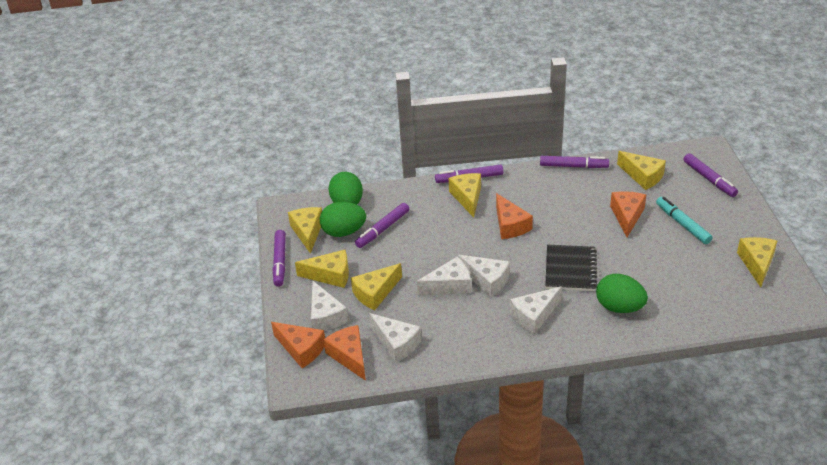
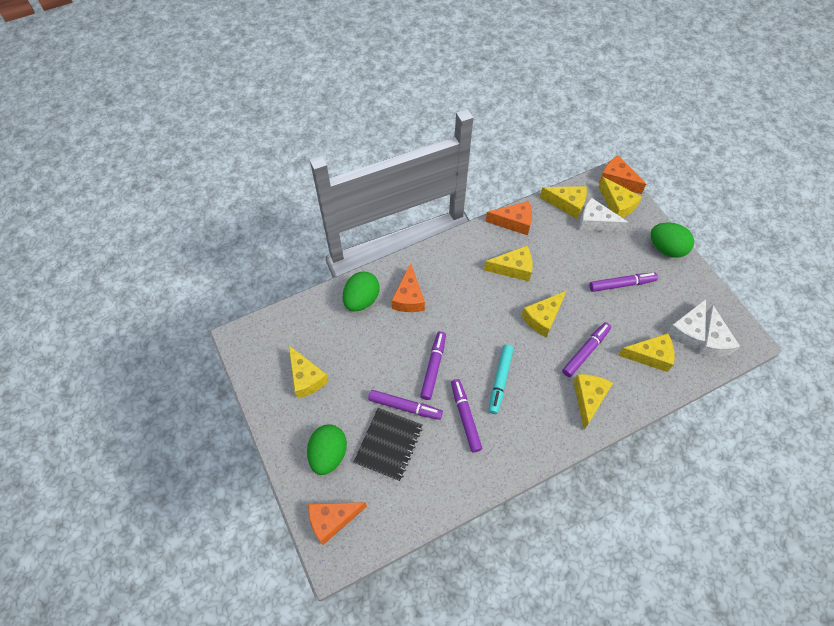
white cheese: 5 -> 3
yellow cheese: 6 -> 7

